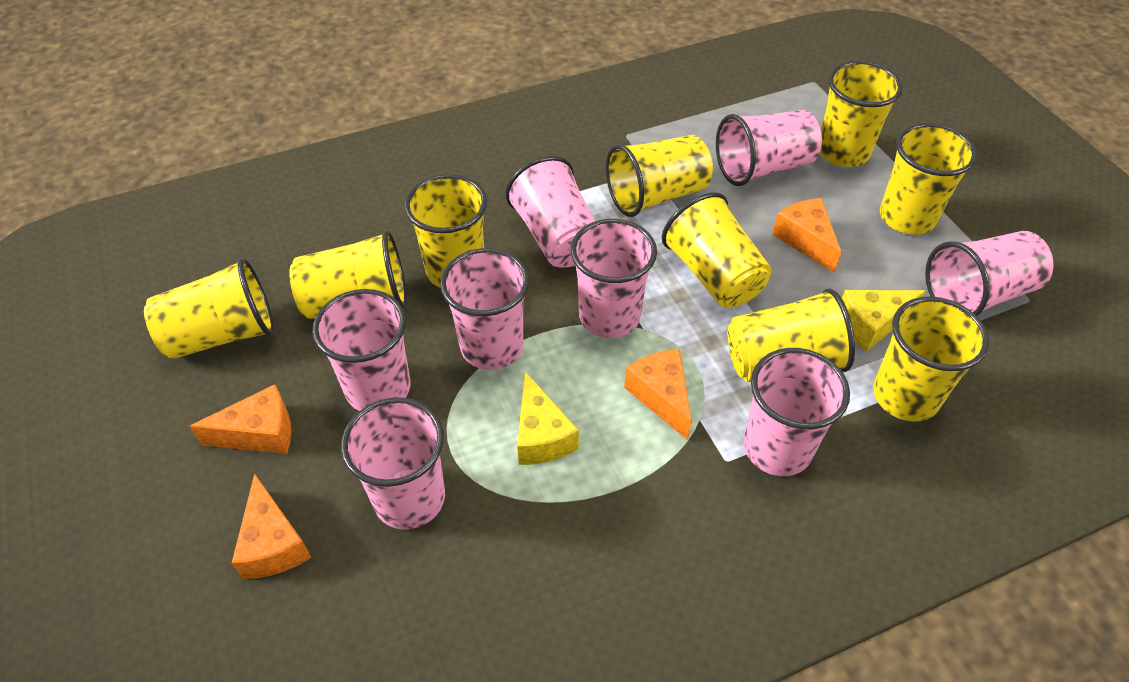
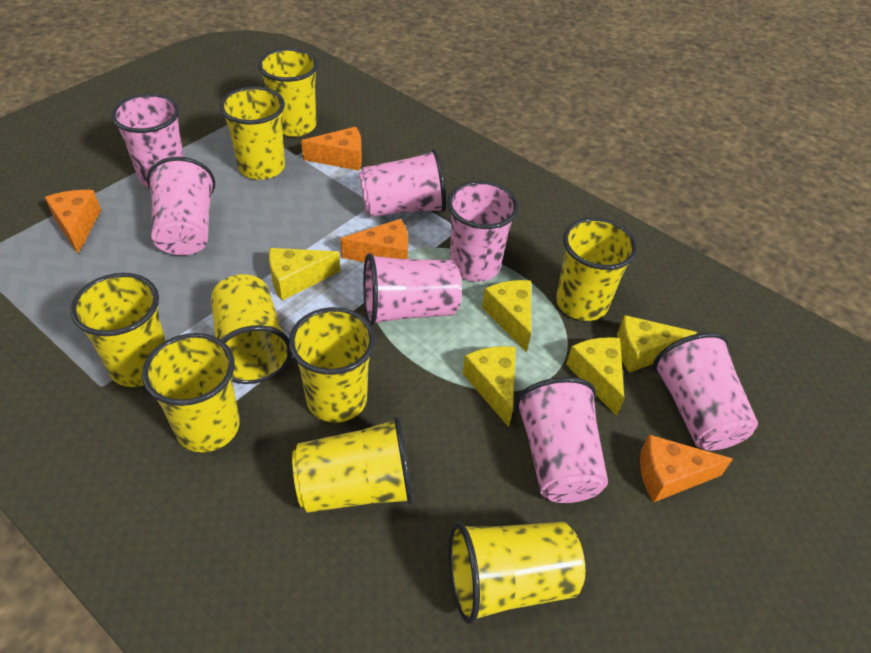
pink cup: 8 -> 7
yellow cheese: 2 -> 5

